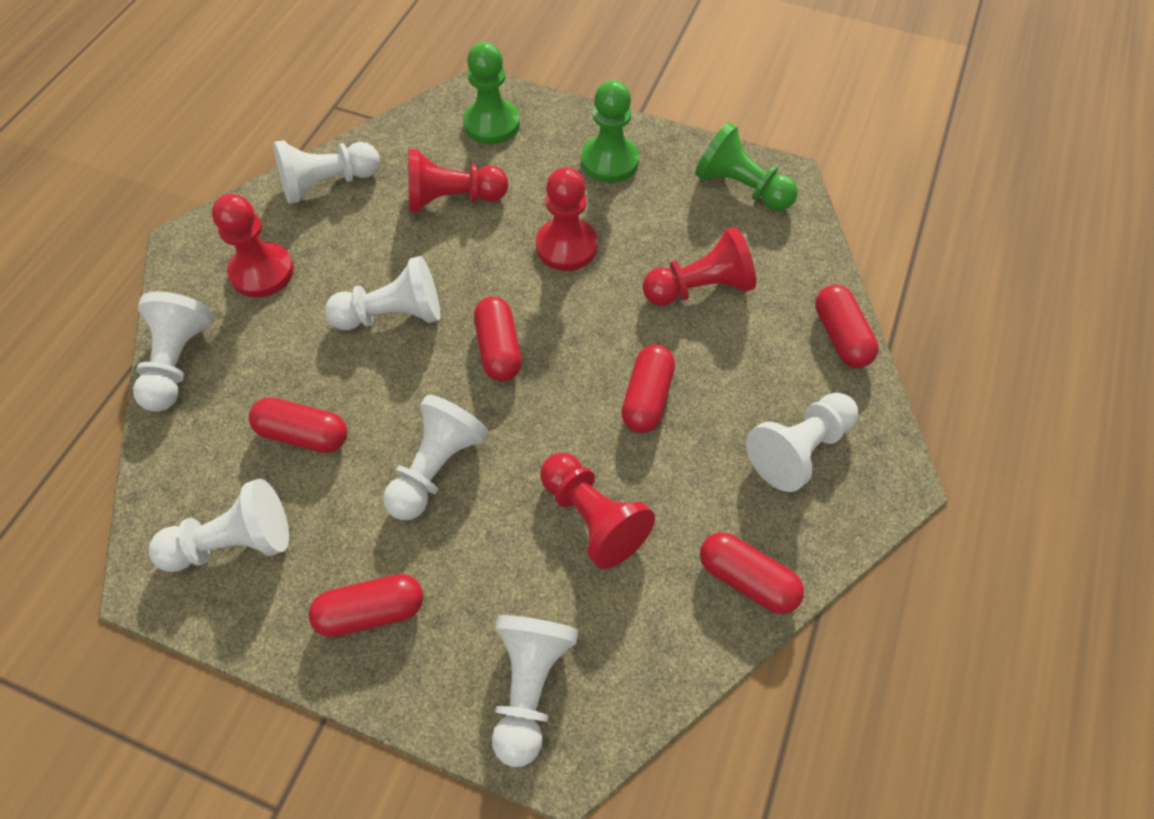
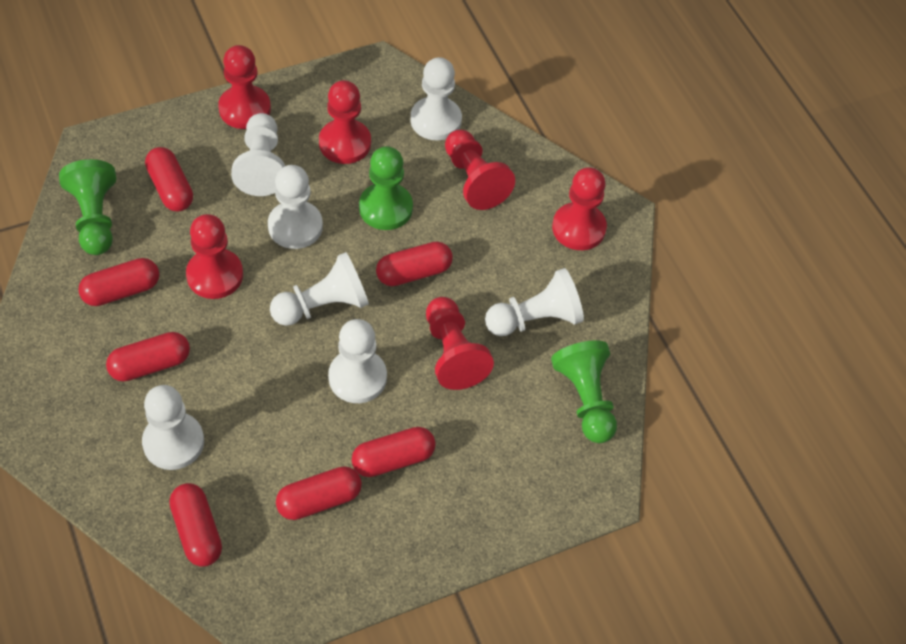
red capsule: 6 -> 7
red pawn: 5 -> 6

